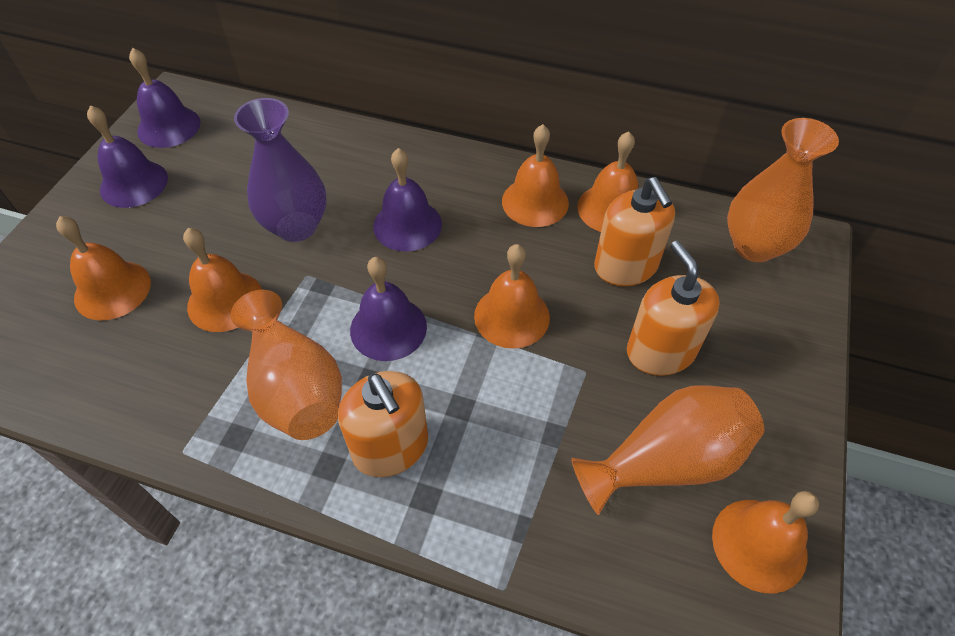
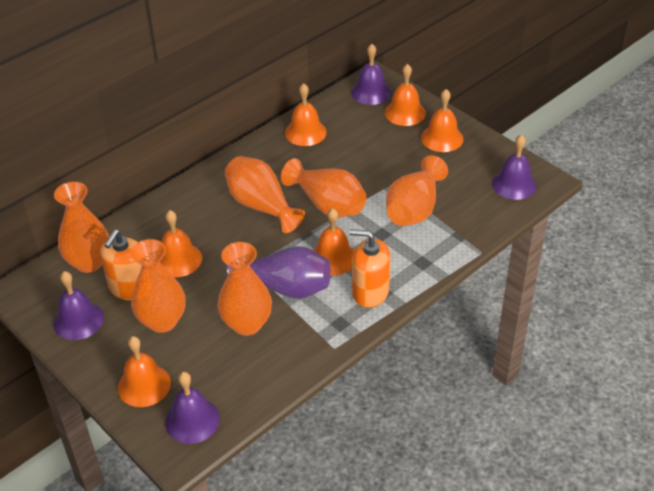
orange soap dispenser: 3 -> 2
orange vase: 3 -> 6

